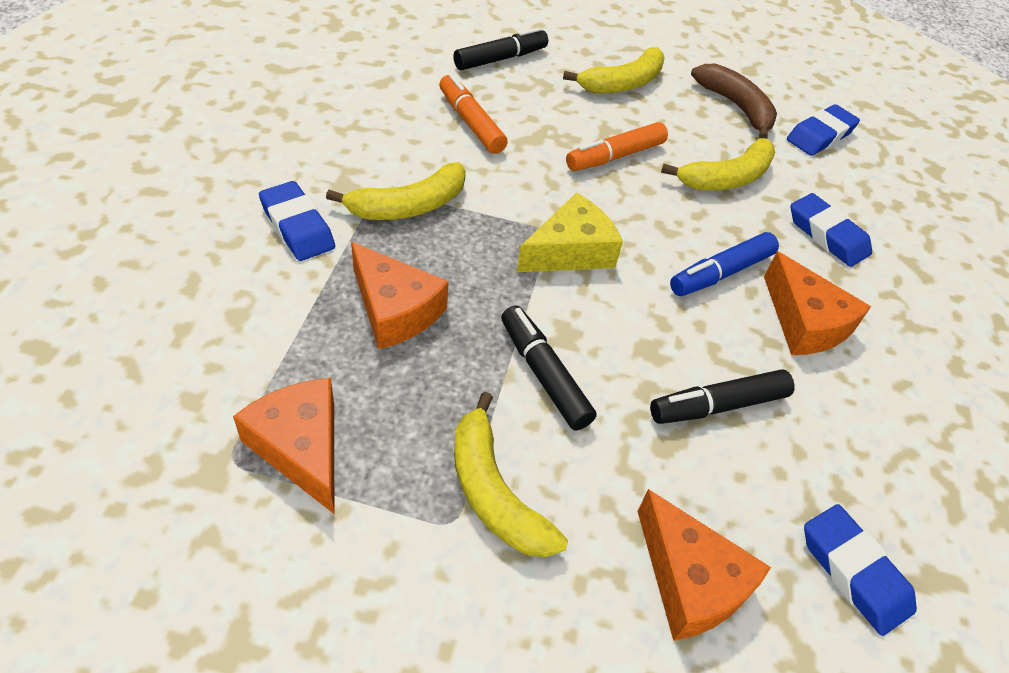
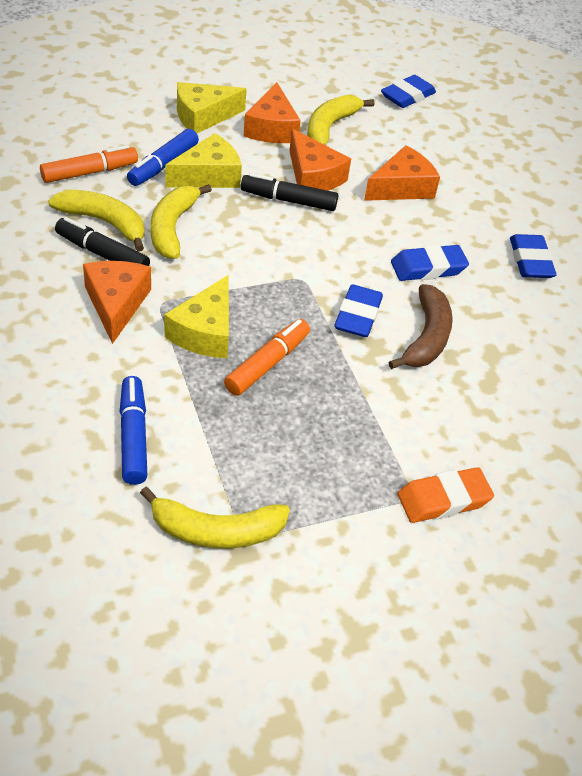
black marker: 3 -> 2
blue marker: 1 -> 2
orange eraser: 0 -> 1
yellow cheese: 1 -> 3

